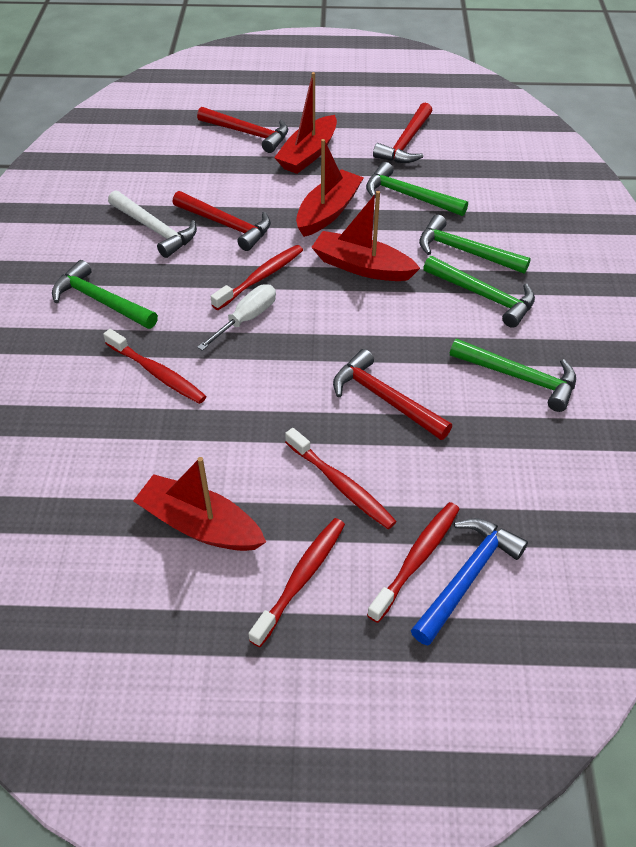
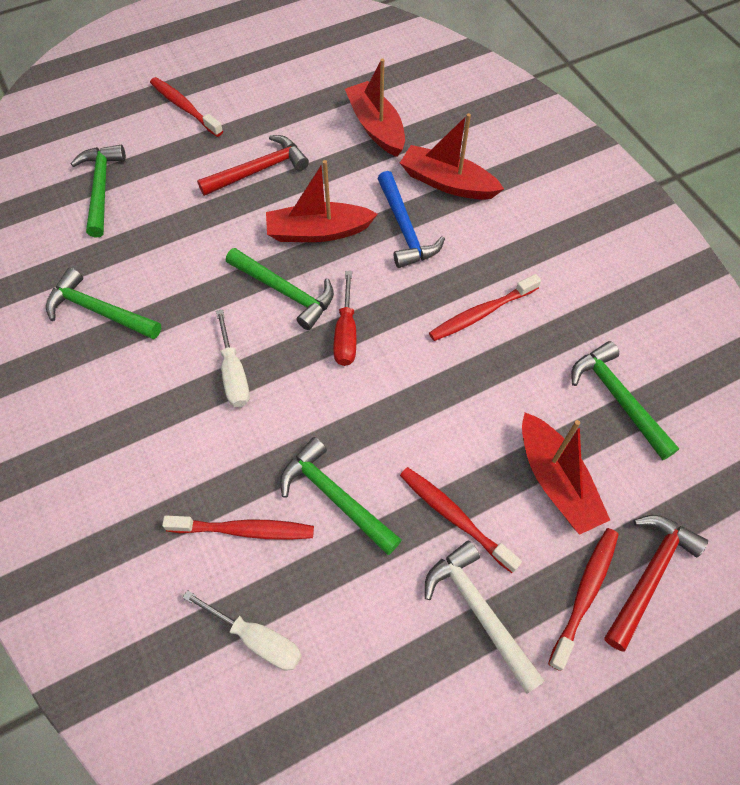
red hammer: 4 -> 2
red screwdriver: 0 -> 1
white screwdriver: 1 -> 2

